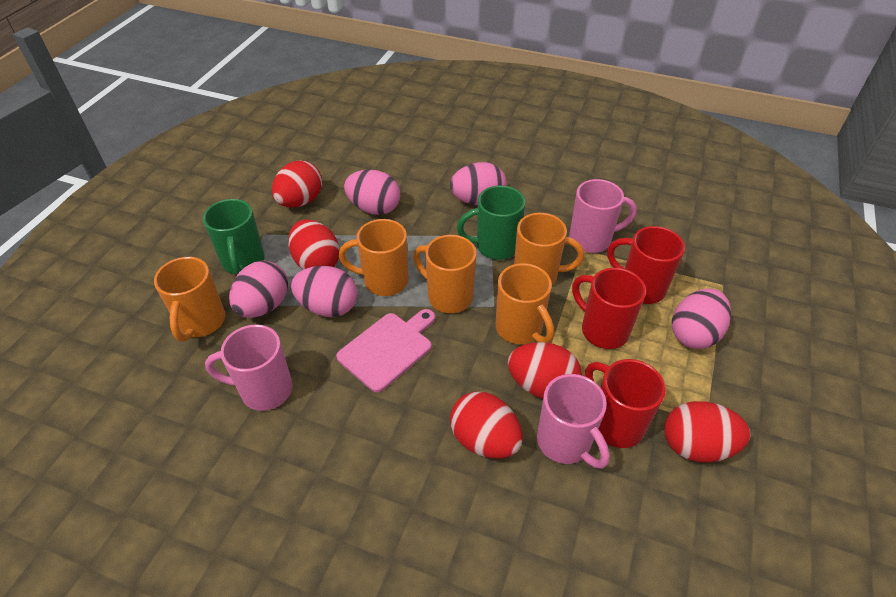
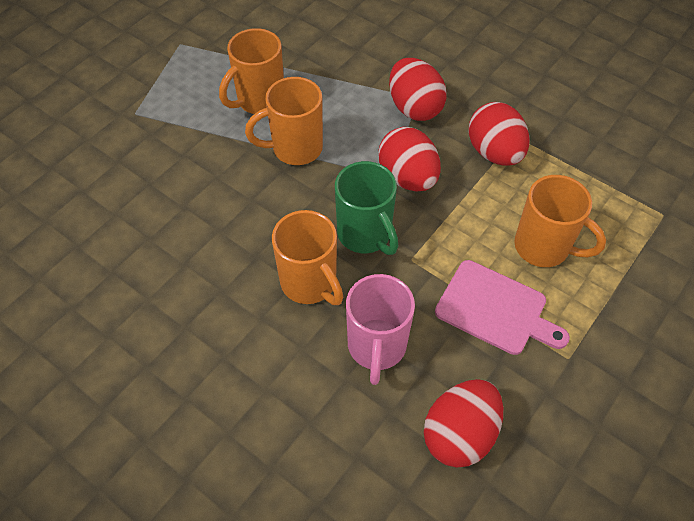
green mug: 2 -> 1
orange mug: 5 -> 4
pink egg: 5 -> 0
pink mug: 3 -> 1
red egg: 5 -> 4
red mug: 3 -> 0

